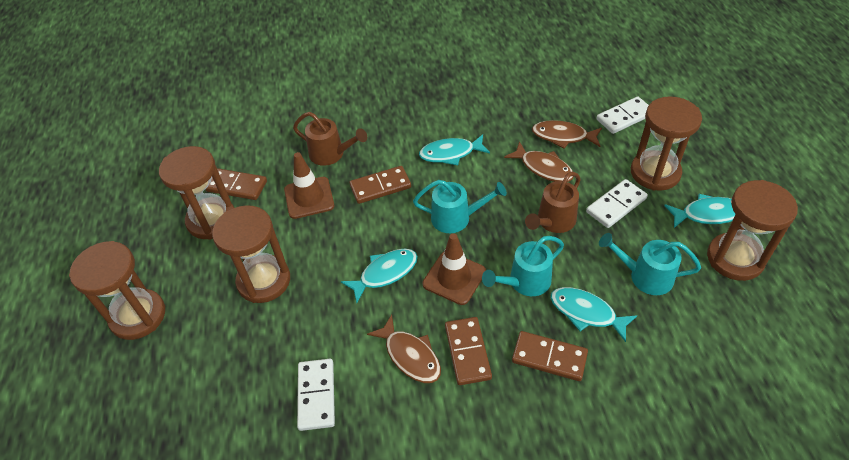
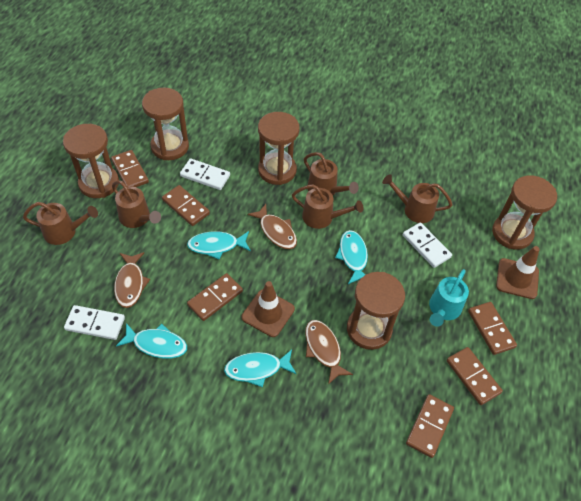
brown domino: 4 -> 6
brown watering can: 2 -> 5
turquoise watering can: 3 -> 1

